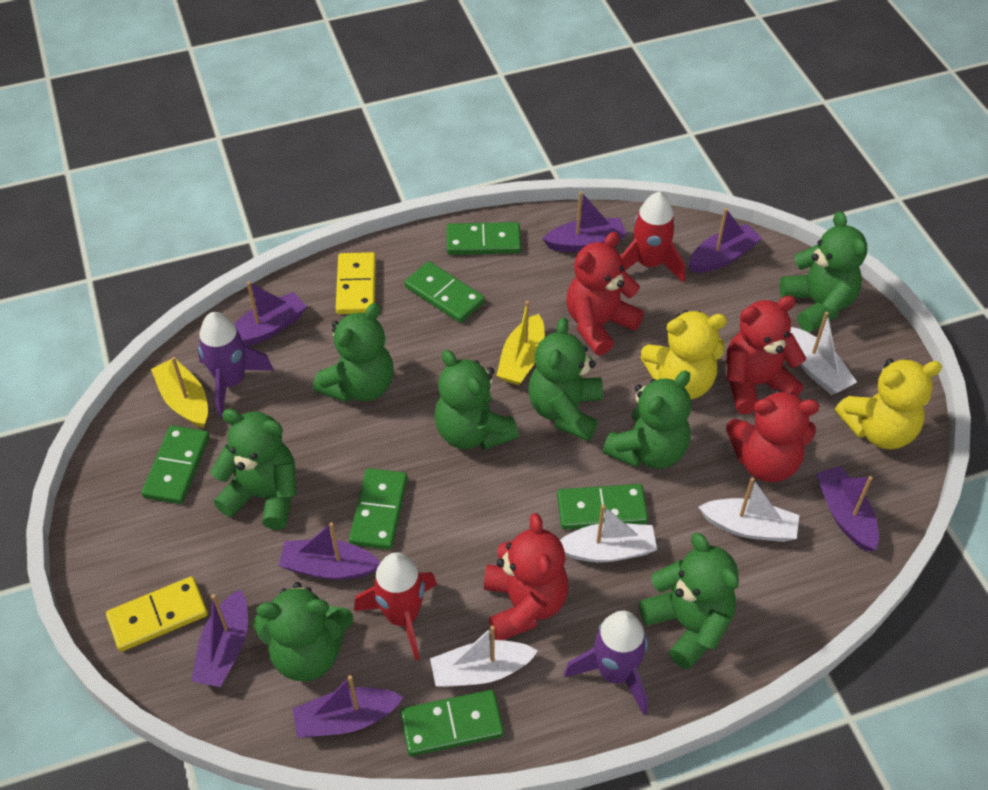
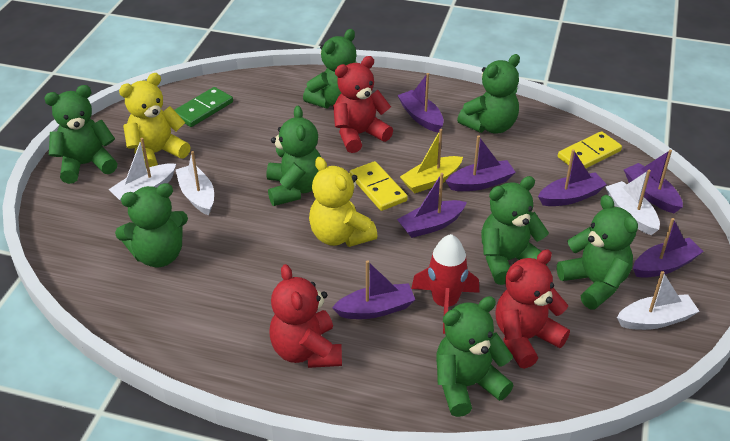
green domino: 6 -> 1
purple rocket: 2 -> 0
red rocket: 2 -> 1
red teddy bear: 4 -> 3
yellow boat: 2 -> 1

